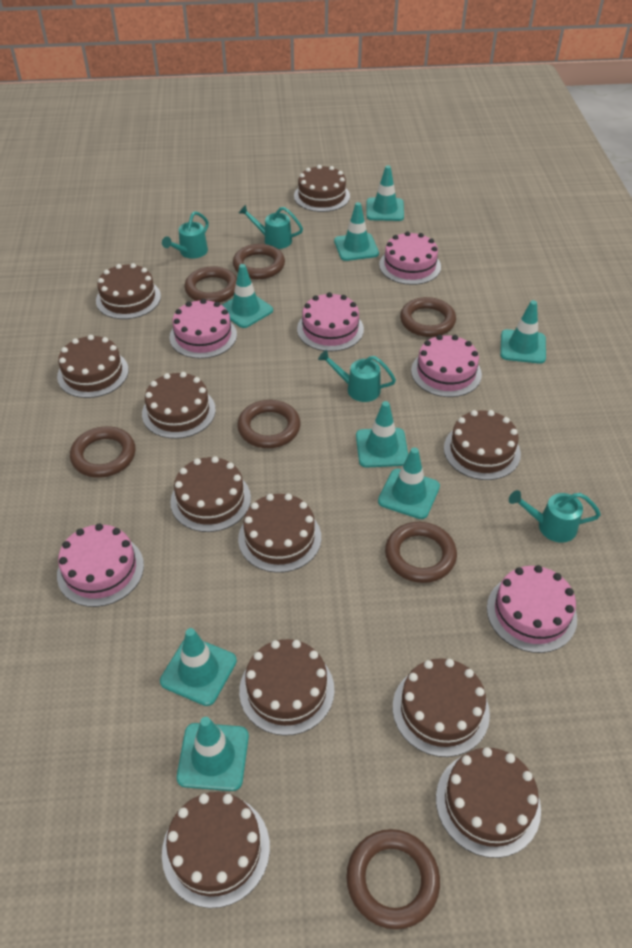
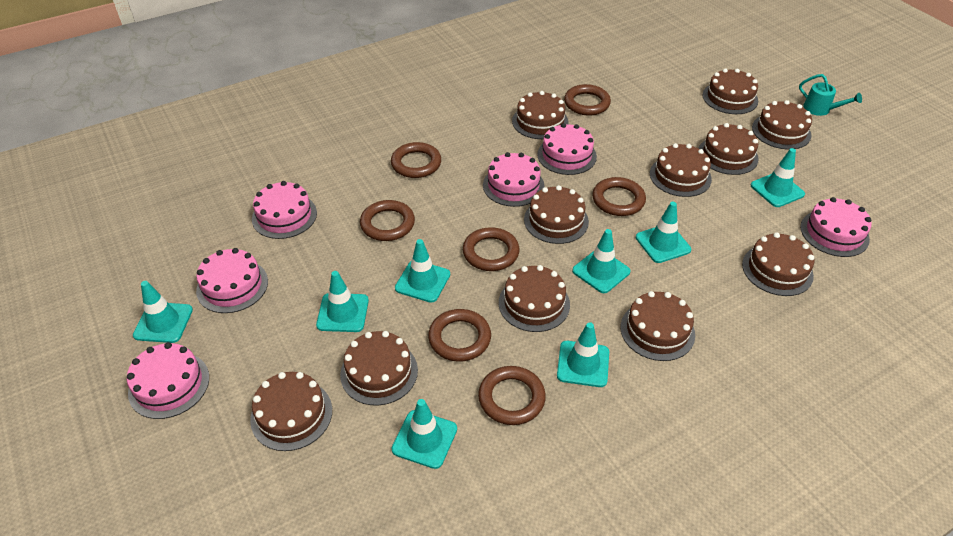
turquoise watering can: 4 -> 1

